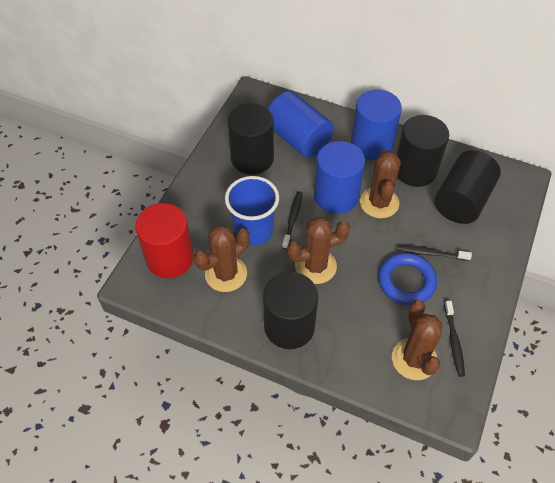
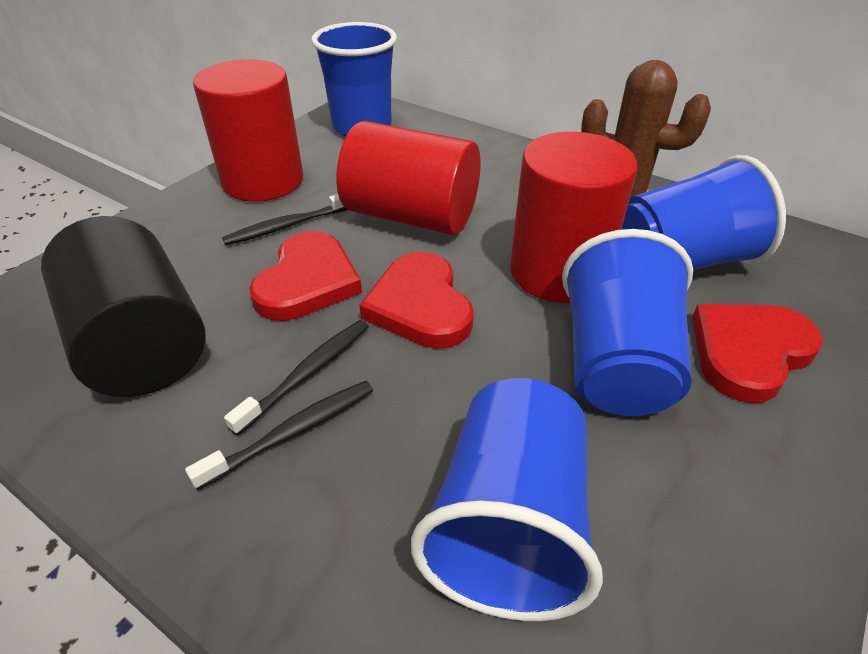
black cylinder: 4 -> 1
blue cup: 1 -> 4
blue cylinder: 3 -> 0
blue ring: 1 -> 0
brown cactus: 4 -> 1
red cylinder: 1 -> 3
red heart: 0 -> 3

